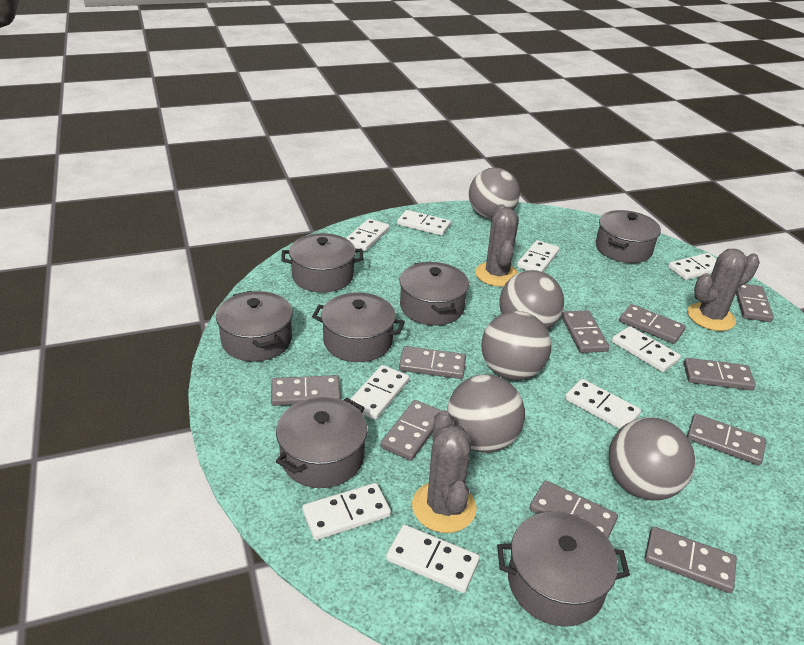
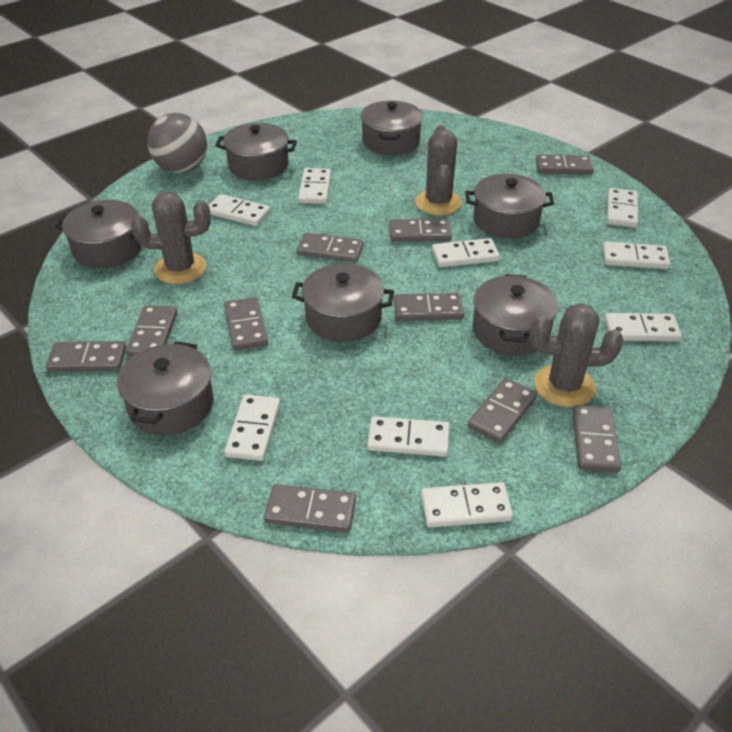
grey ball: 5 -> 1

